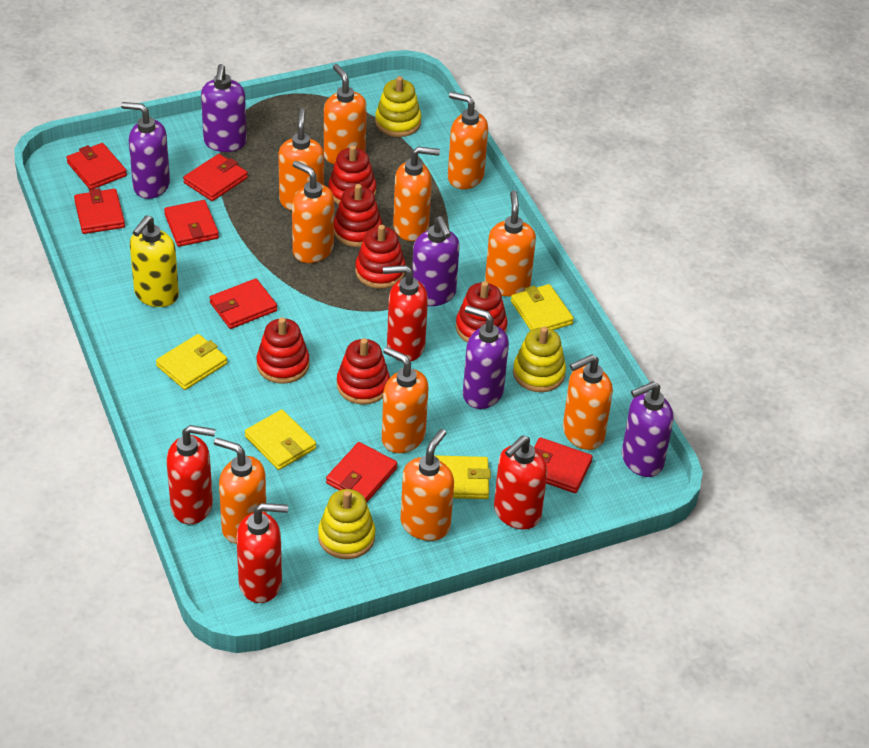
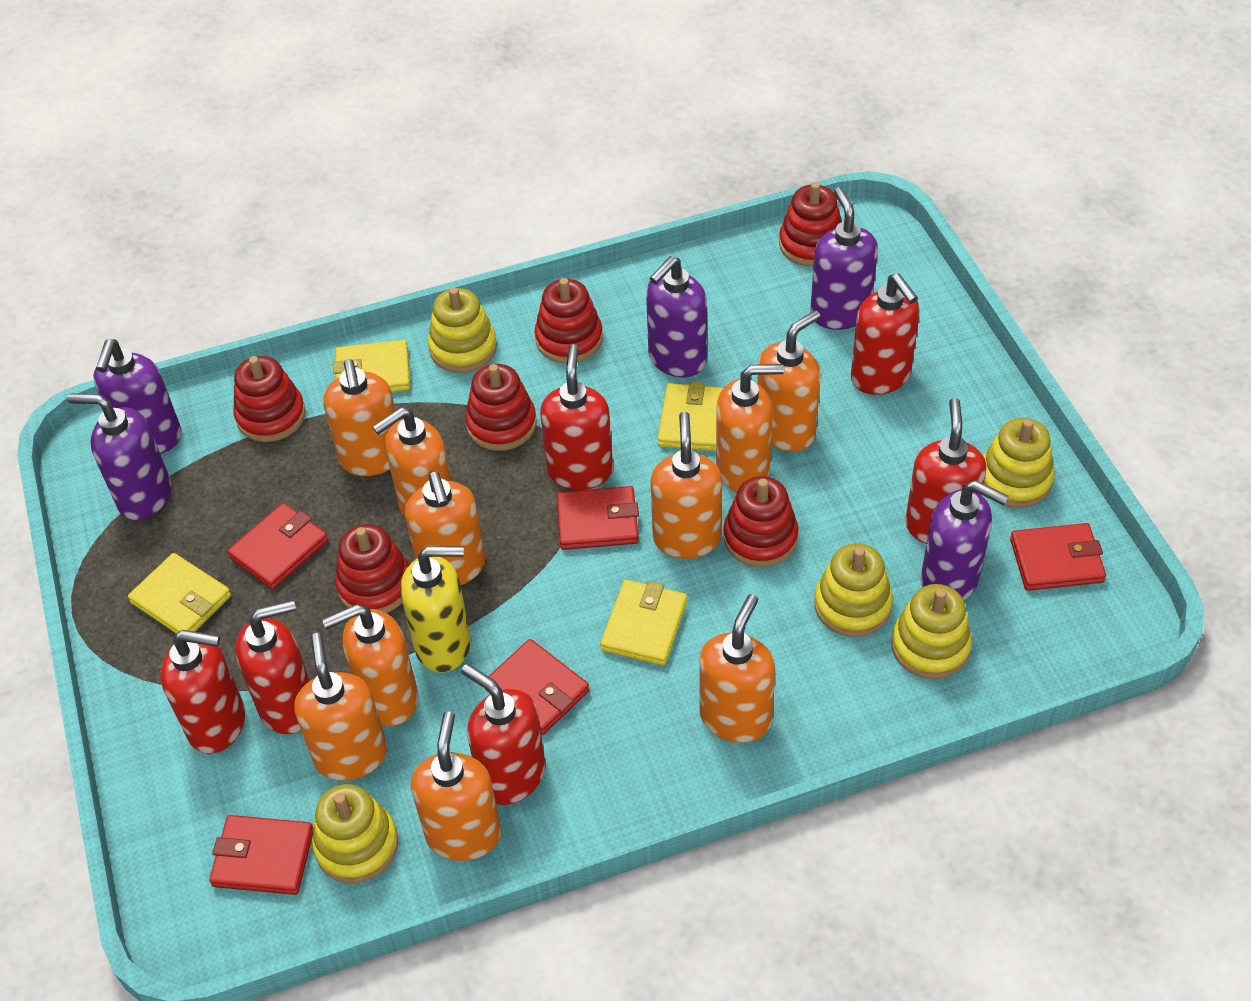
red soap dispenser: 4 -> 6
red wallet: 7 -> 5
yellow stacking toy: 3 -> 5

